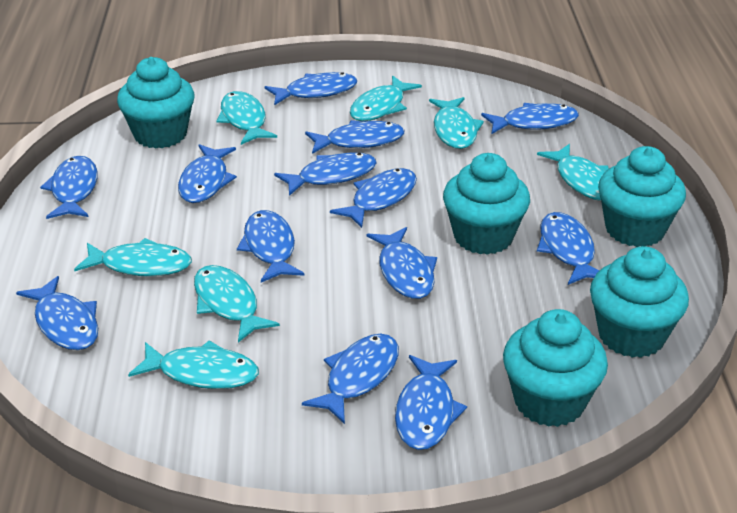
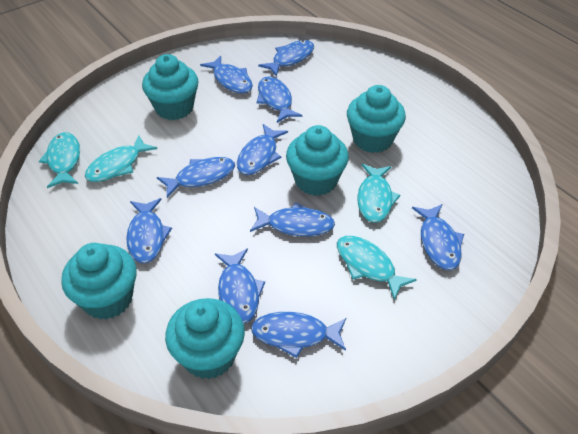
blue fish: 13 -> 10
turquoise fish: 7 -> 4

